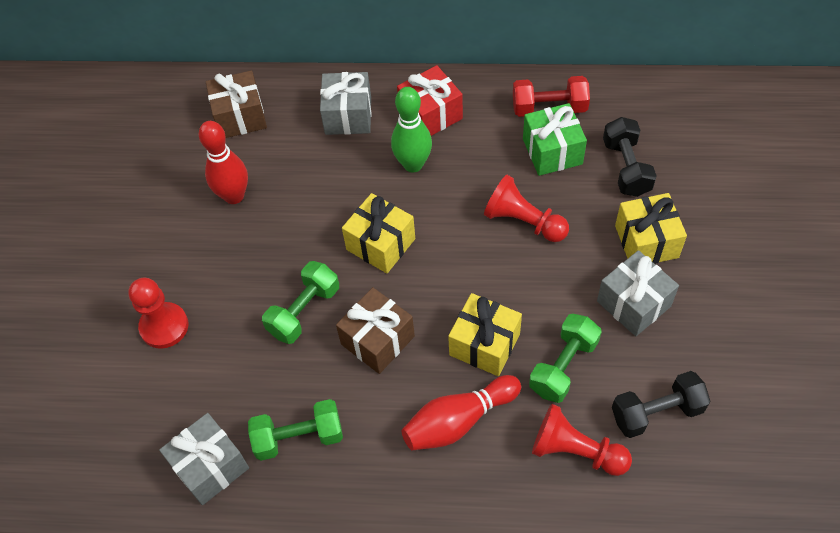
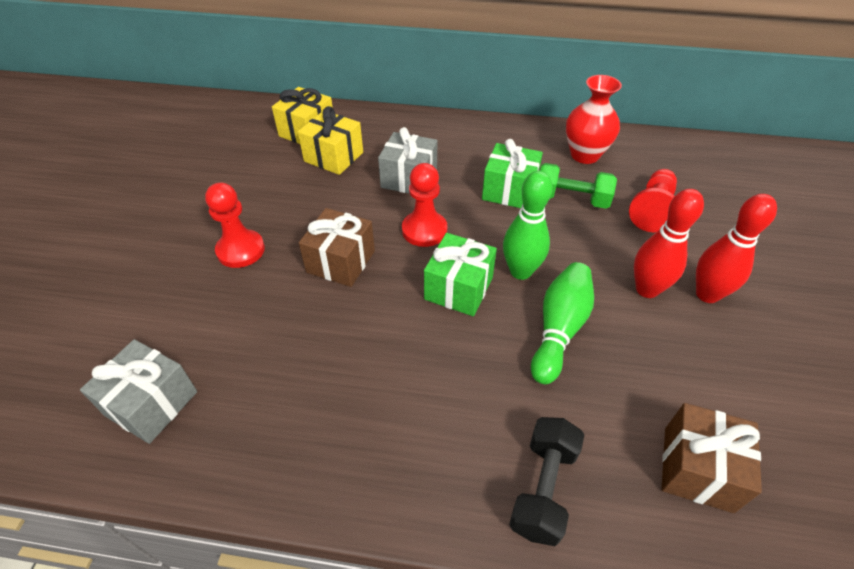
black dumbbell: 2 -> 1
green bowling pin: 1 -> 2
green dumbbell: 3 -> 1
green gift: 1 -> 2
grey gift: 3 -> 2
red dumbbell: 1 -> 0
red gift: 1 -> 0
red vase: 0 -> 1
yellow gift: 3 -> 2

